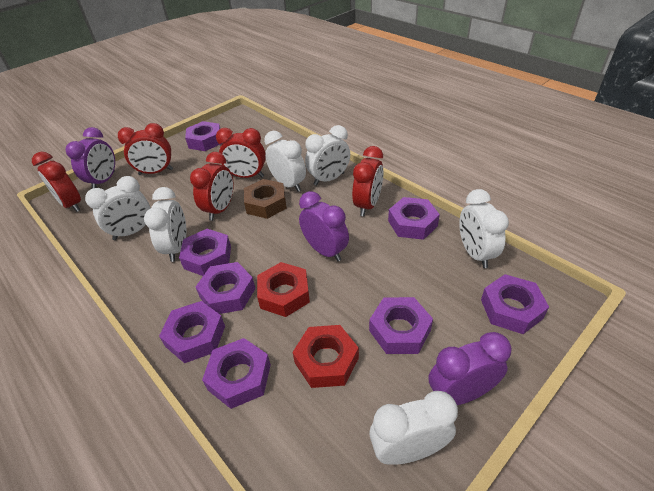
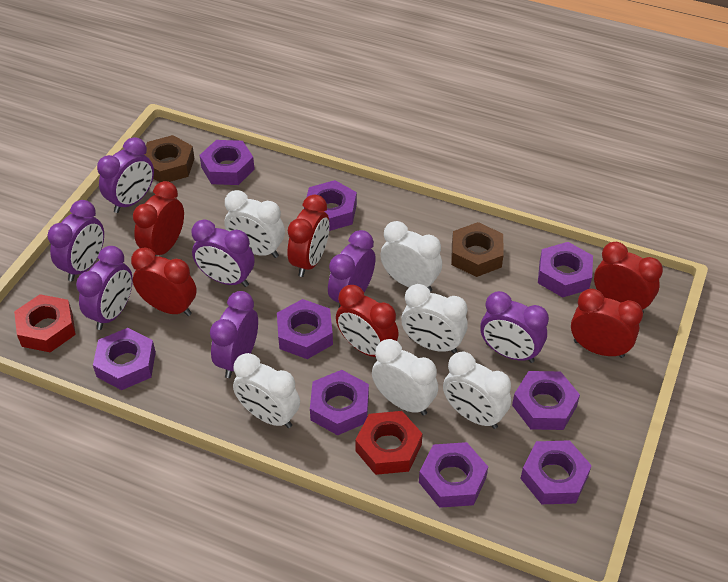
brown nut: 1 -> 2
purple clock: 3 -> 7
purple nut: 8 -> 9
red clock: 5 -> 6

